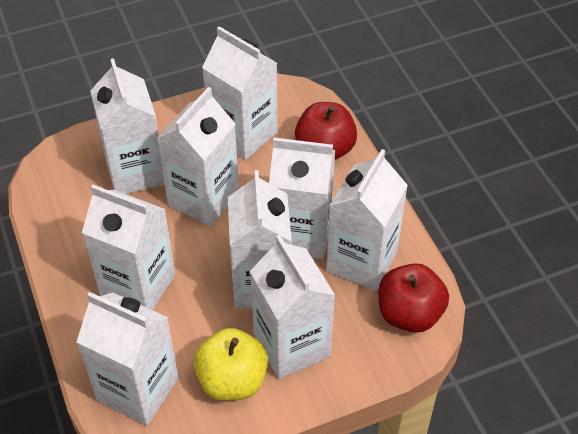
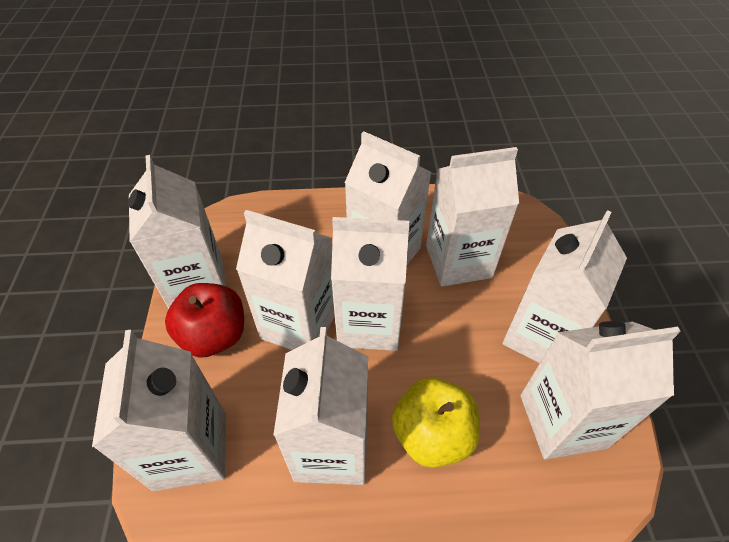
red apple: 2 -> 1

